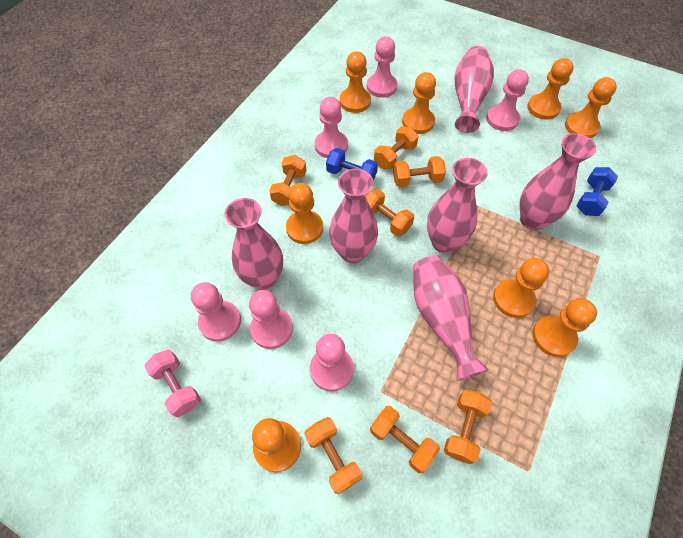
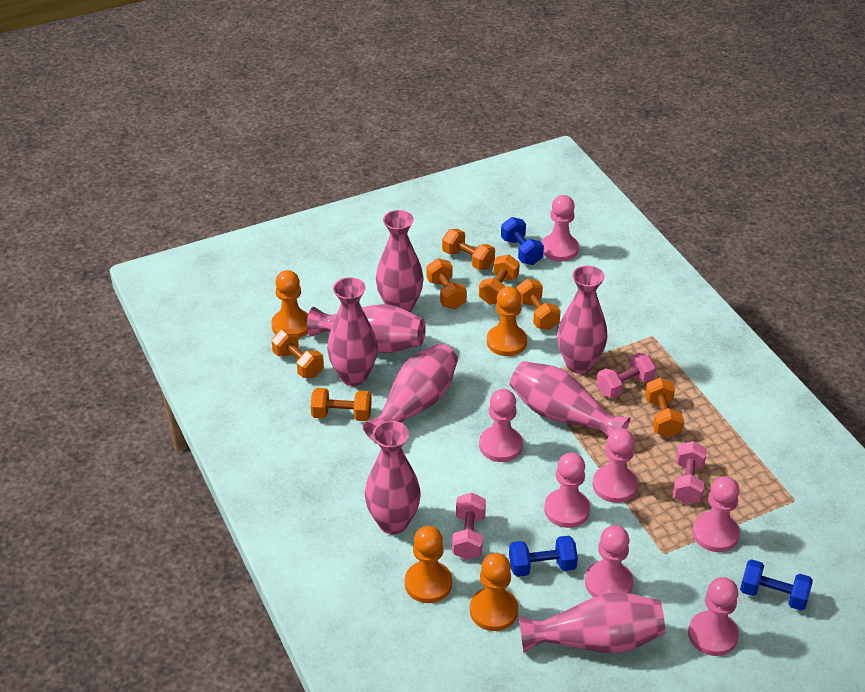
blue dumbbell: 2 -> 3
orange pawn: 8 -> 4
pink dumbbell: 1 -> 3
pink pawn: 6 -> 7
pink vase: 6 -> 8

